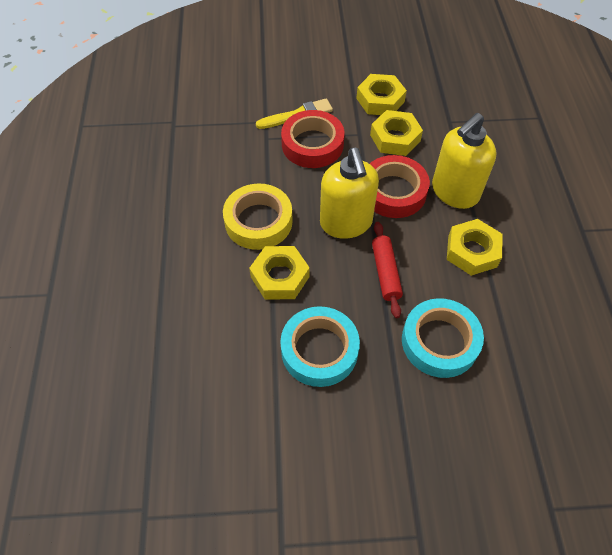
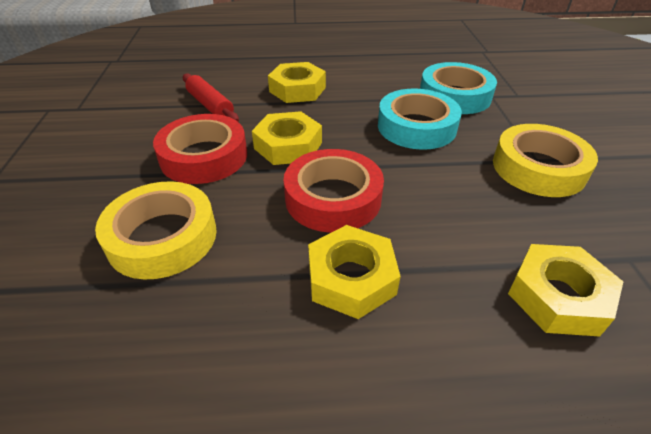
yellow brush: 1 -> 0
yellow soap dispenser: 2 -> 0
yellow tape: 1 -> 2

